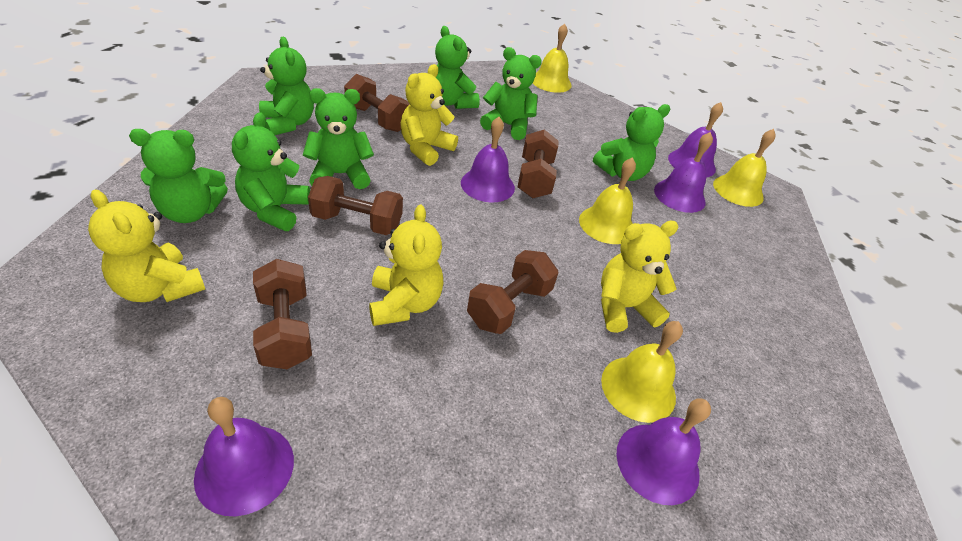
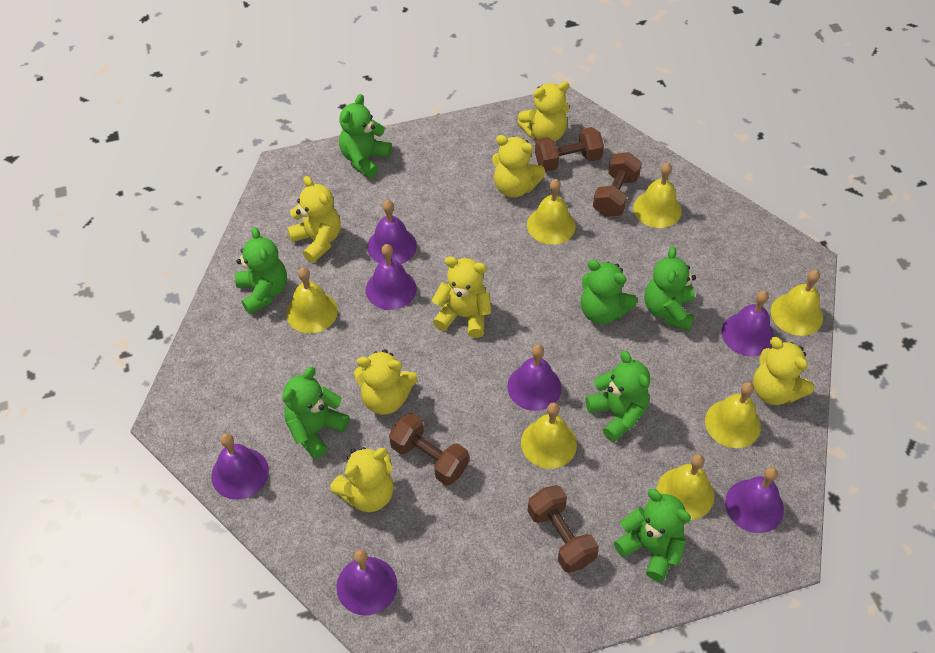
brown dumbbell: 5 -> 4
purple bell: 5 -> 7
yellow bell: 4 -> 7
yellow teddy bear: 4 -> 7

